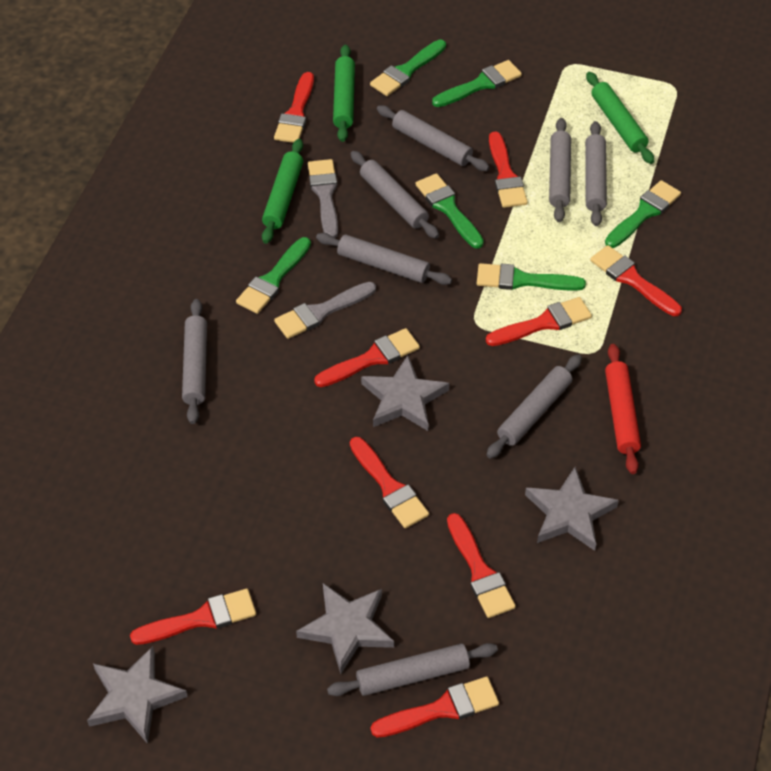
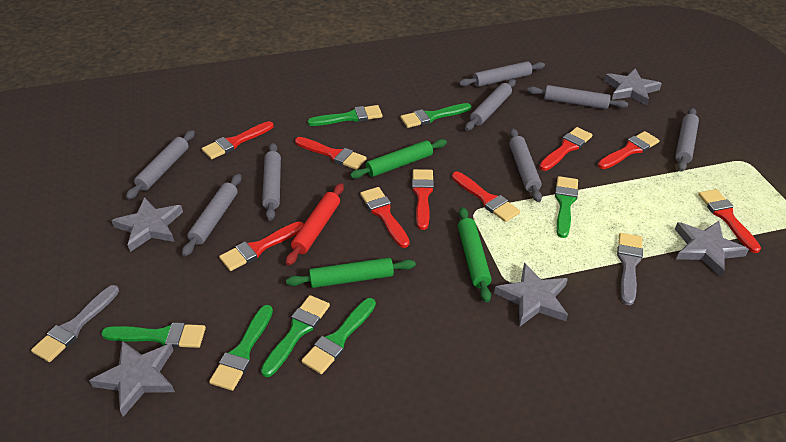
green brush: 6 -> 7
grey star: 4 -> 5

